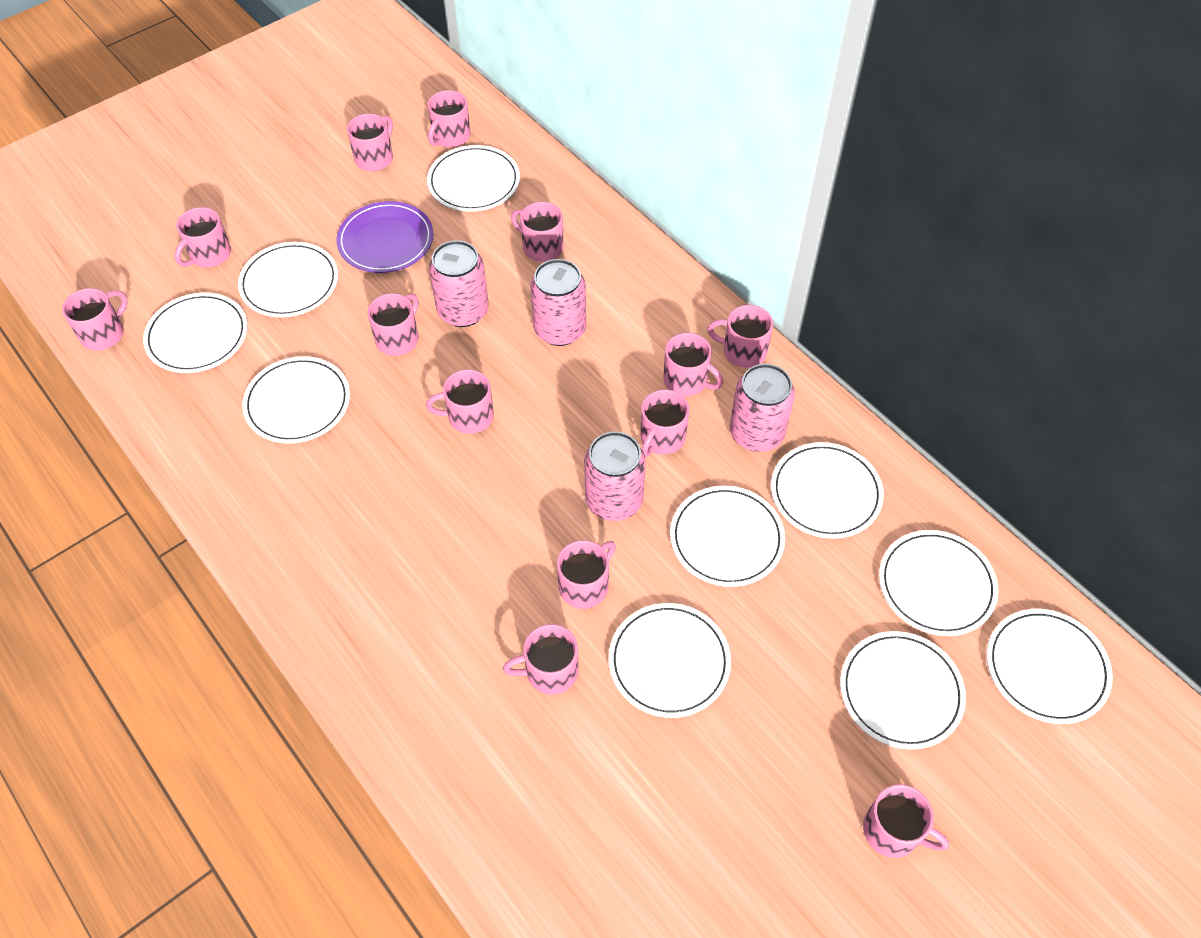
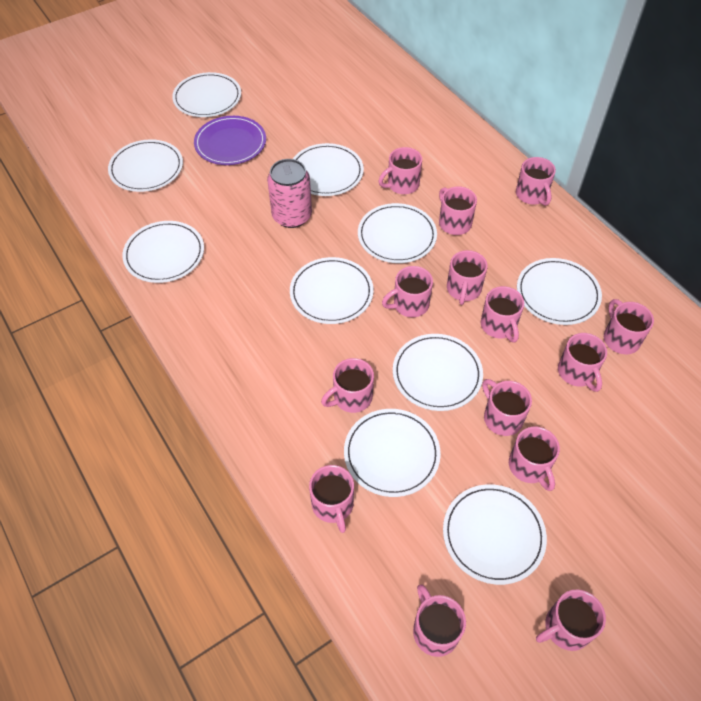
pink can: 4 -> 1
pink mug: 13 -> 14

